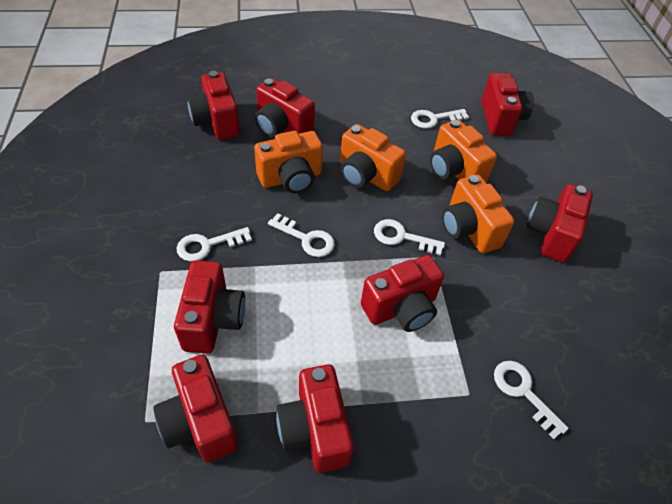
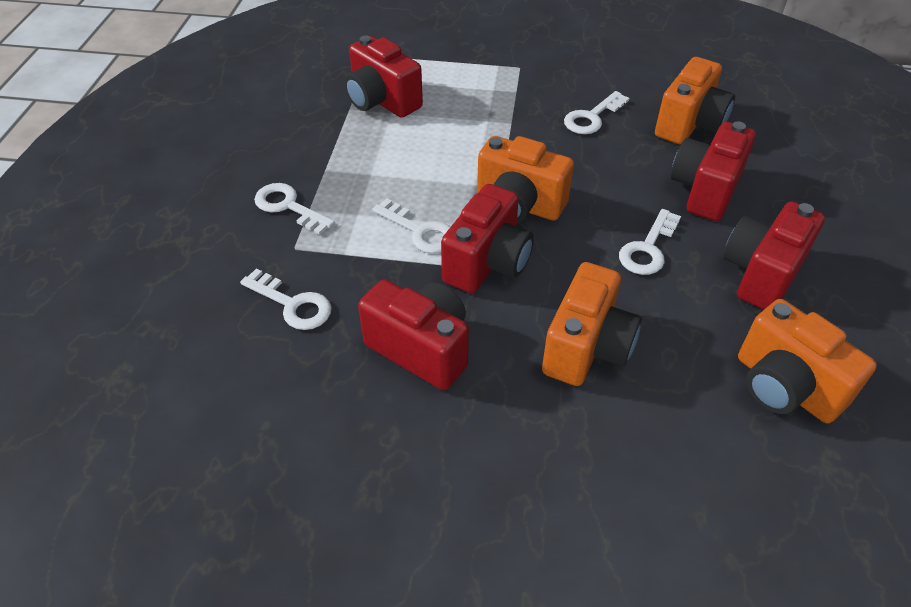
red camera: 8 -> 5

